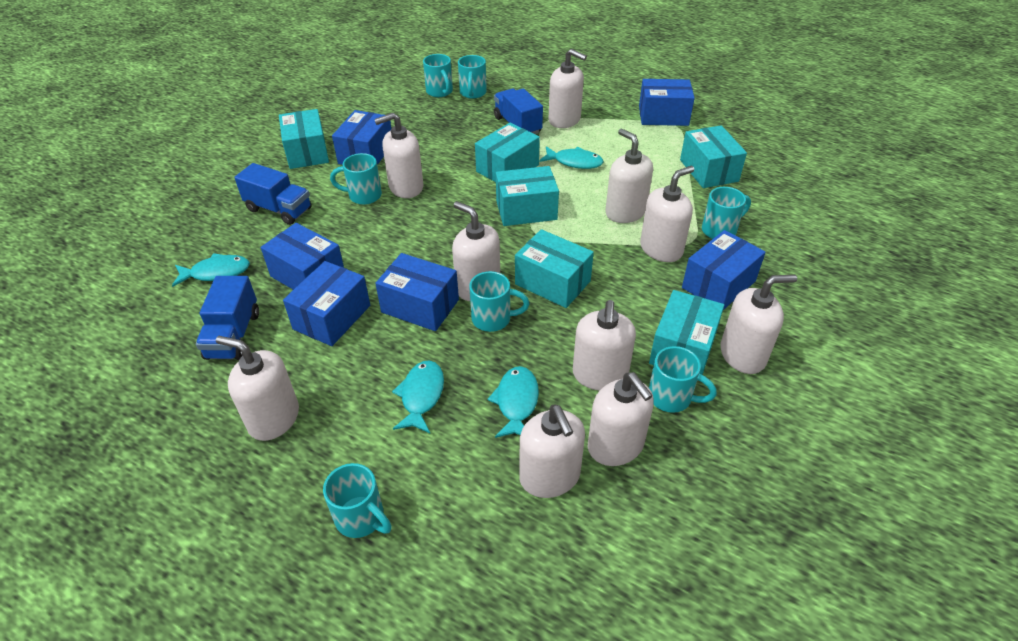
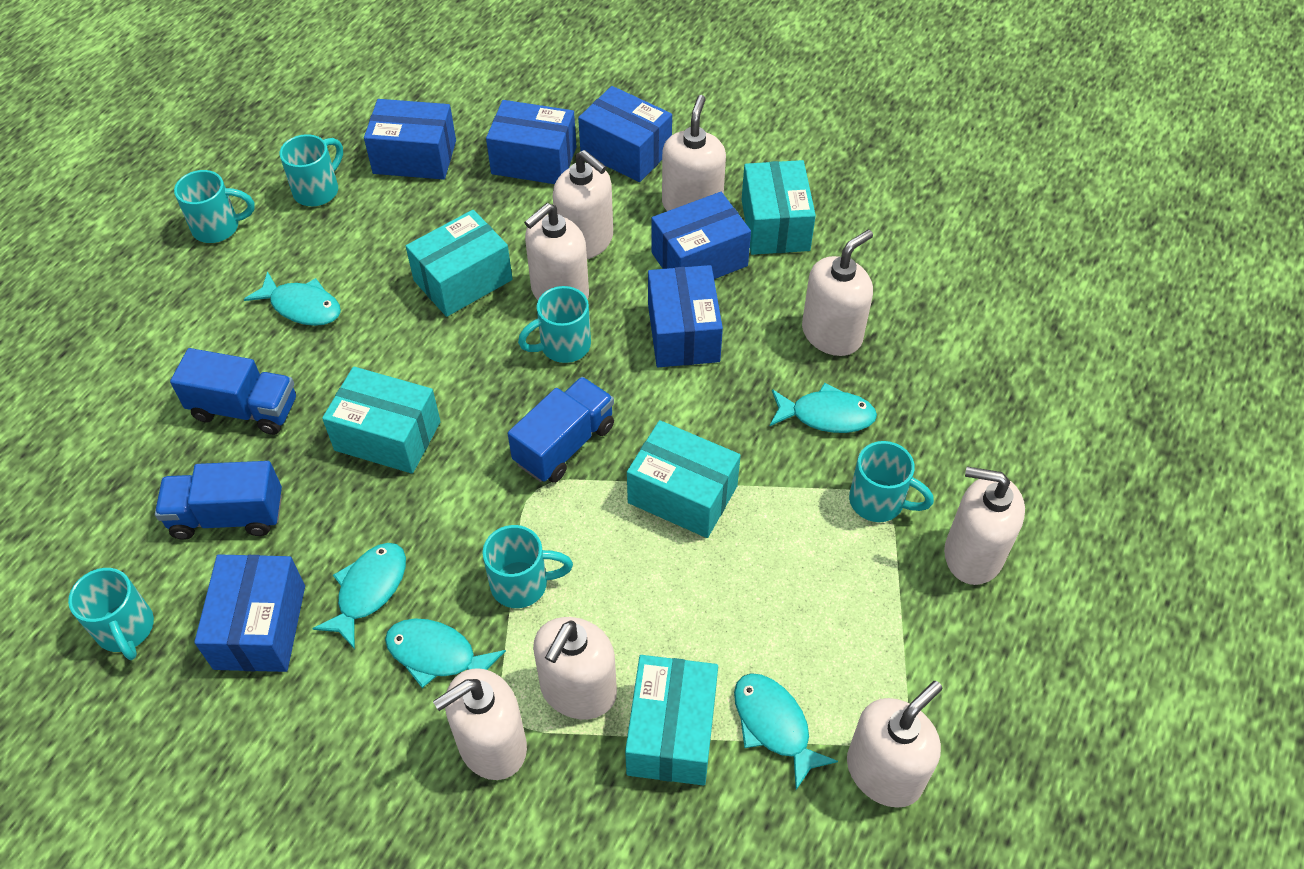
turquoise box: 6 -> 5
turquoise fish: 4 -> 5
turquoise mug: 7 -> 6
white soap dispenser: 10 -> 8

